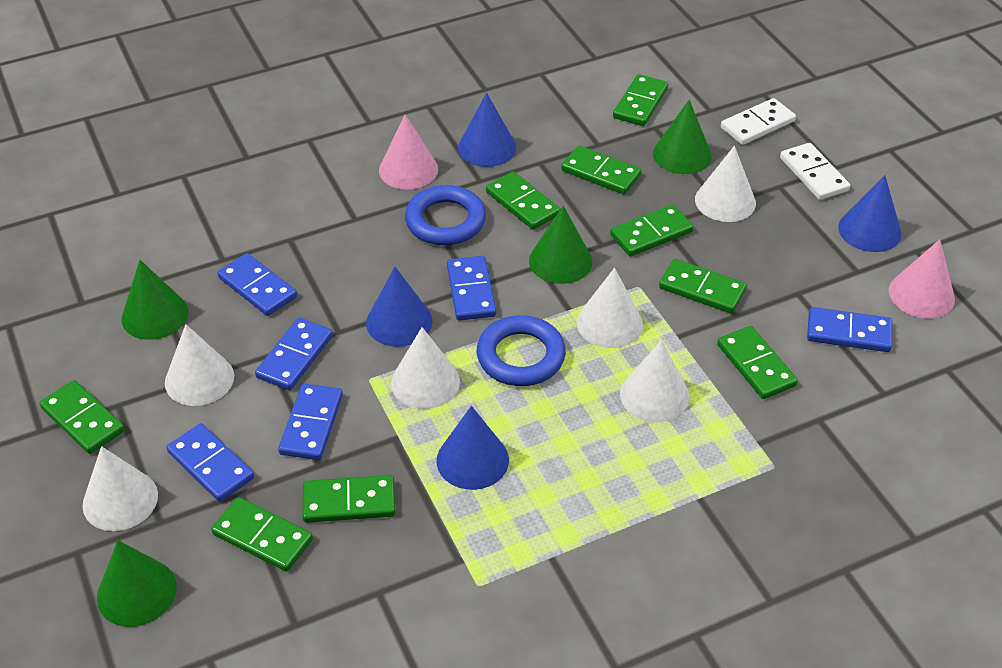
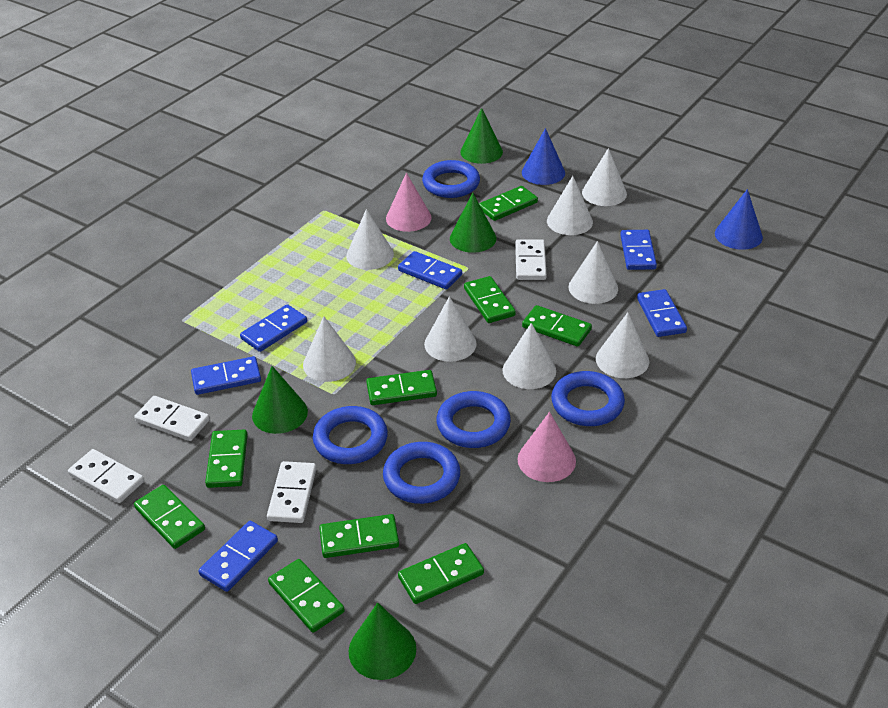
blue cone: 4 -> 2
blue ring: 2 -> 5
white cone: 6 -> 8
white domino: 2 -> 4

